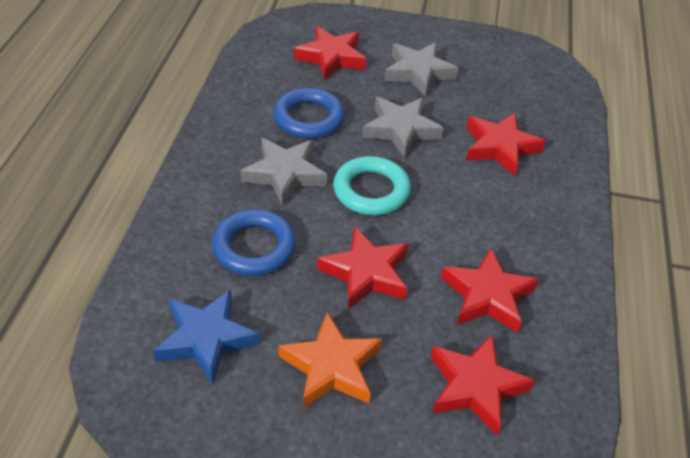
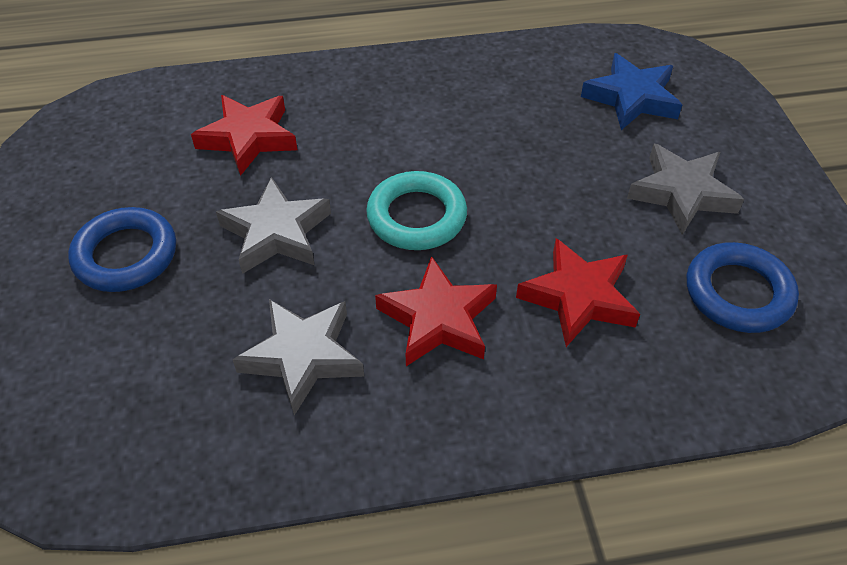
orange star: 1 -> 0
red star: 5 -> 3

